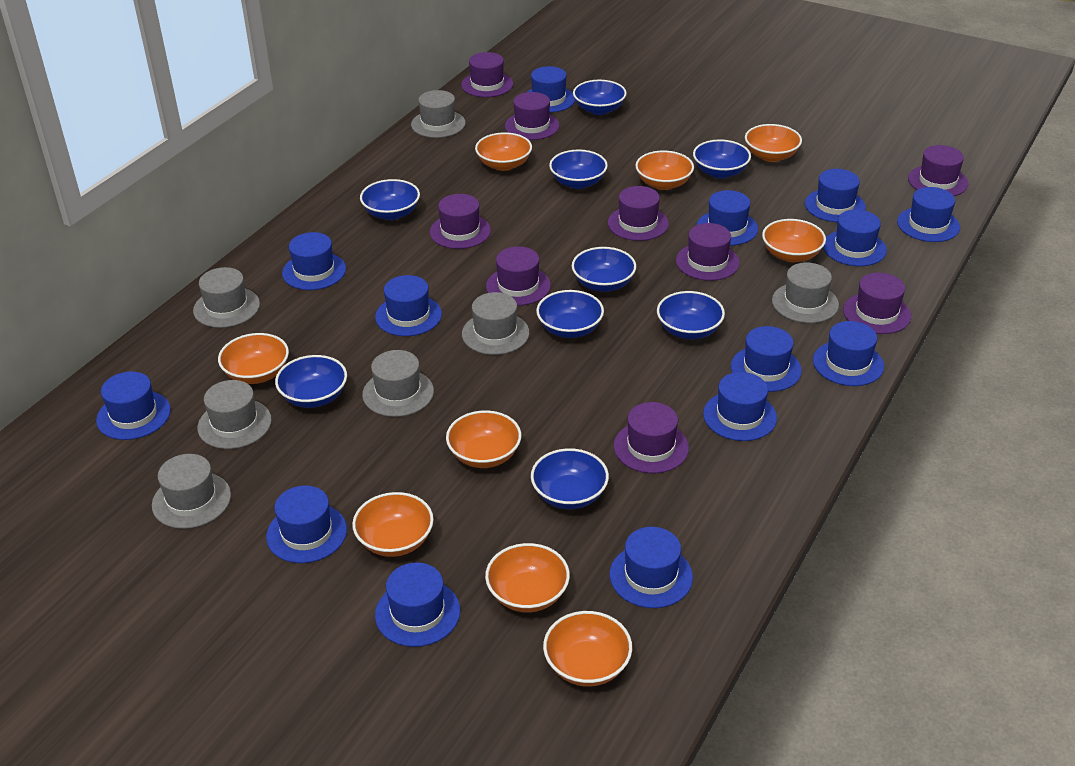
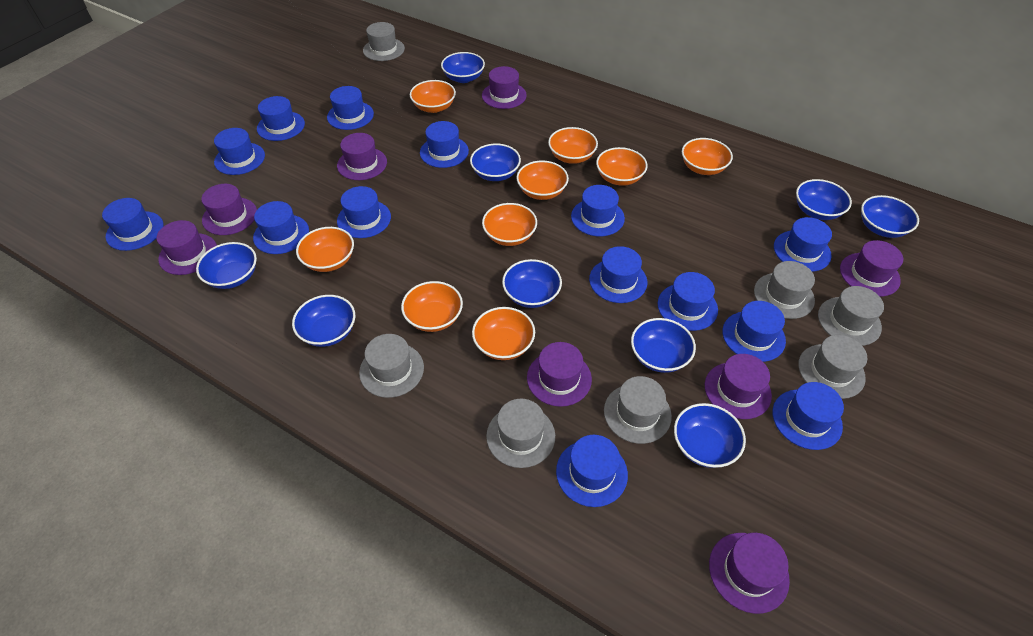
purple hat: 9 -> 8

